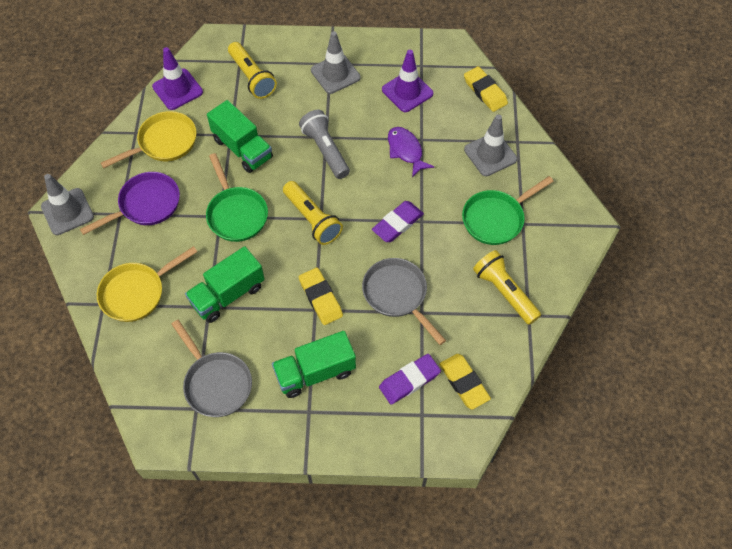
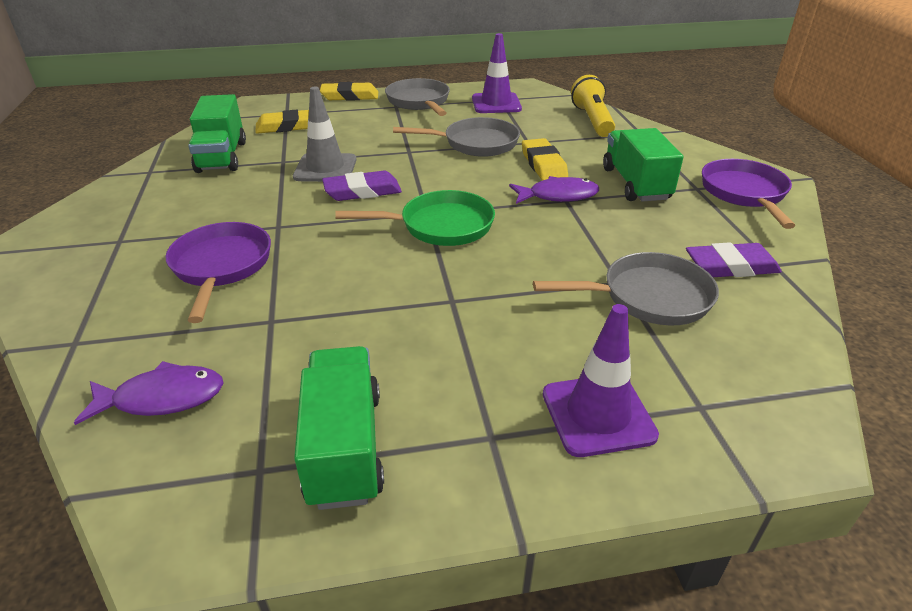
green pan: 2 -> 1
grey flashlight: 1 -> 0
grey pan: 2 -> 3
grey traffic cone: 3 -> 1
purple fish: 1 -> 2
purple pan: 1 -> 2
yellow flashlight: 3 -> 1
yellow pan: 2 -> 0

